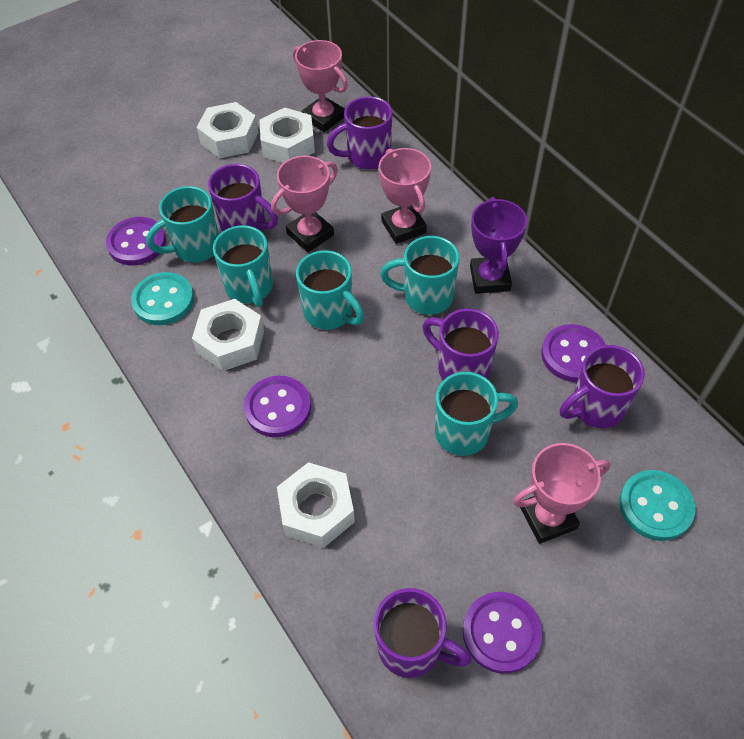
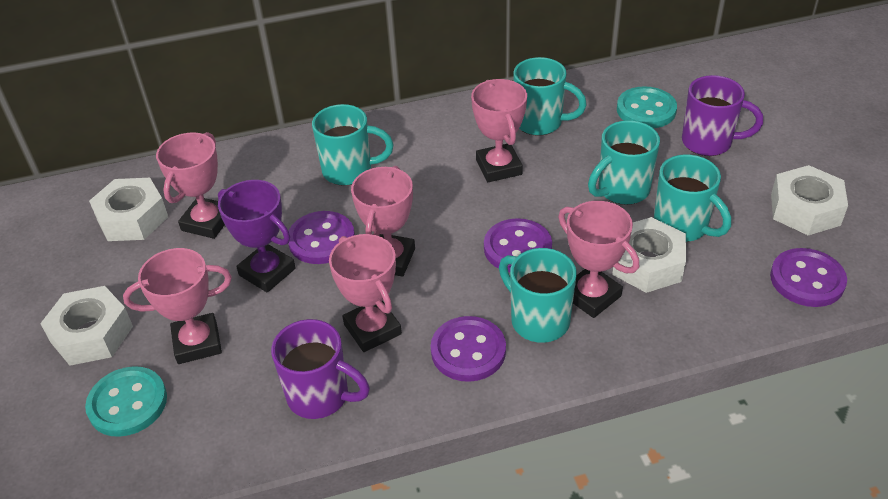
pink trophy: 4 -> 6
purple mug: 5 -> 2

